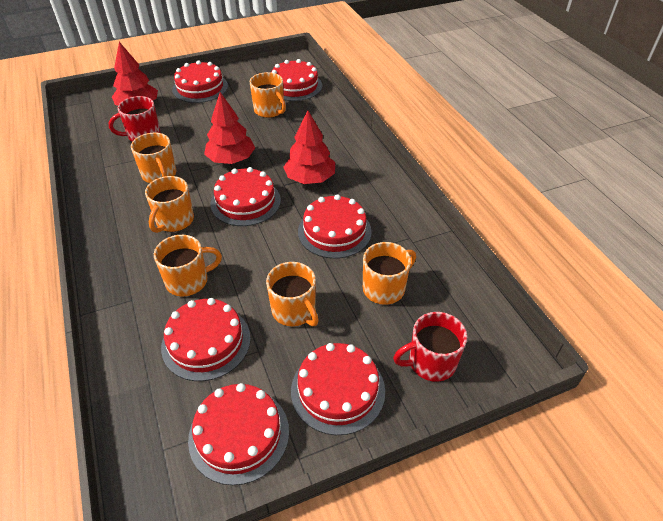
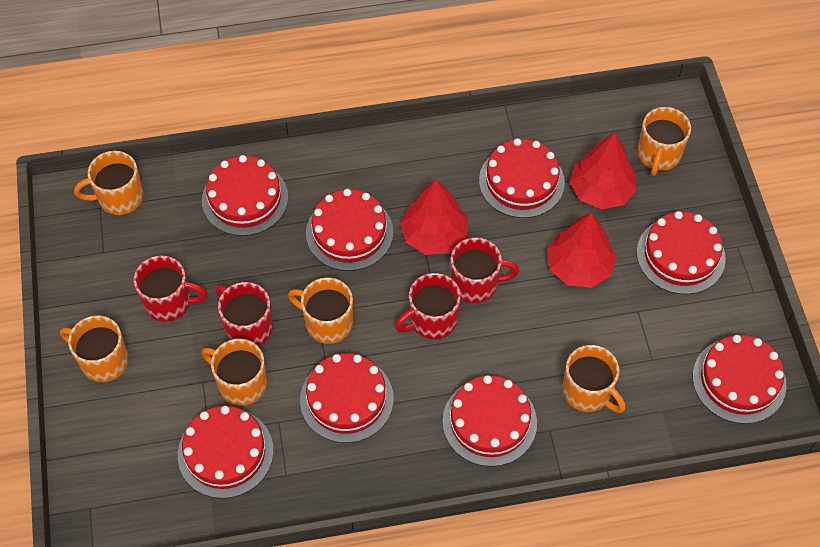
red cake: 7 -> 8
red mug: 2 -> 4

